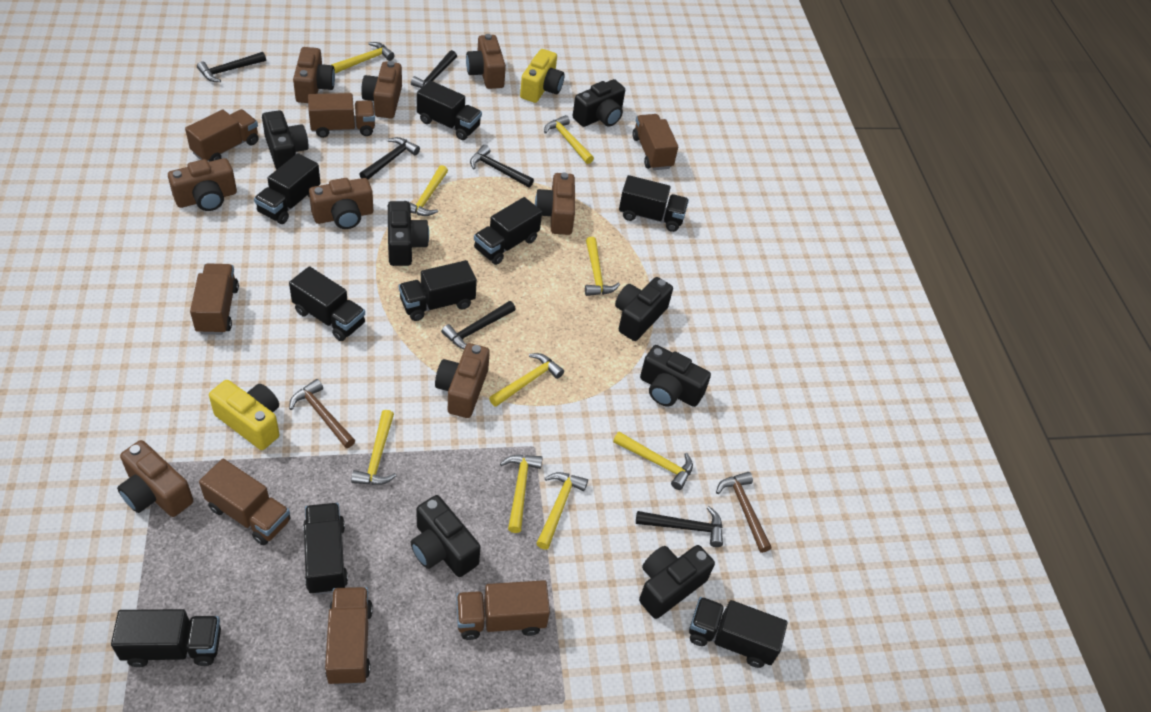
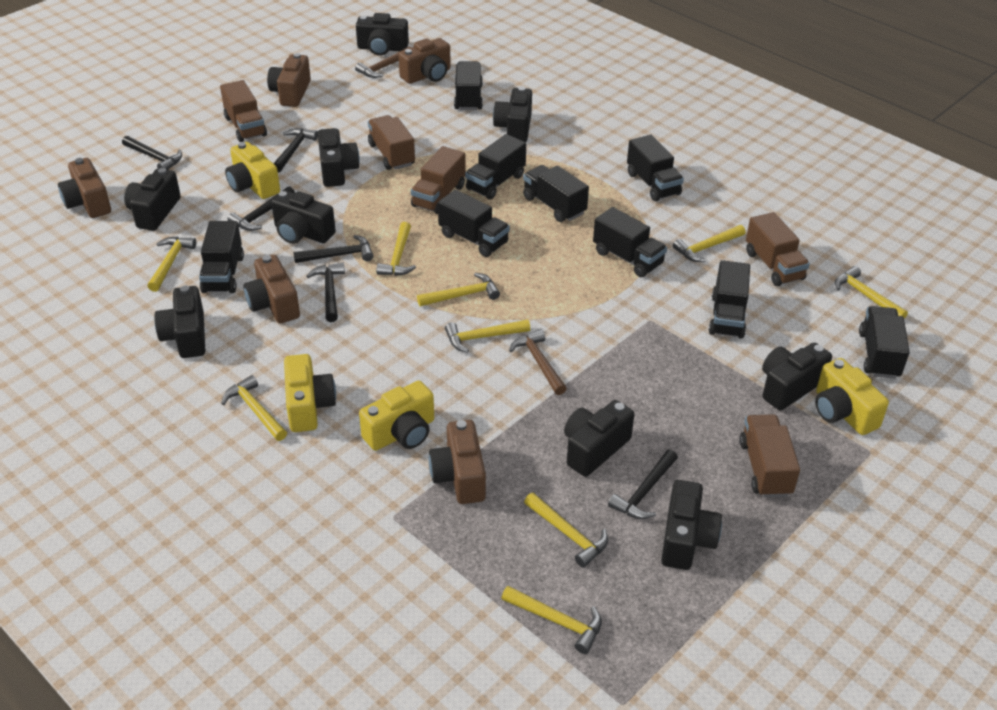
black camera: 7 -> 9
brown camera: 8 -> 5
brown truck: 7 -> 5
yellow camera: 2 -> 4

